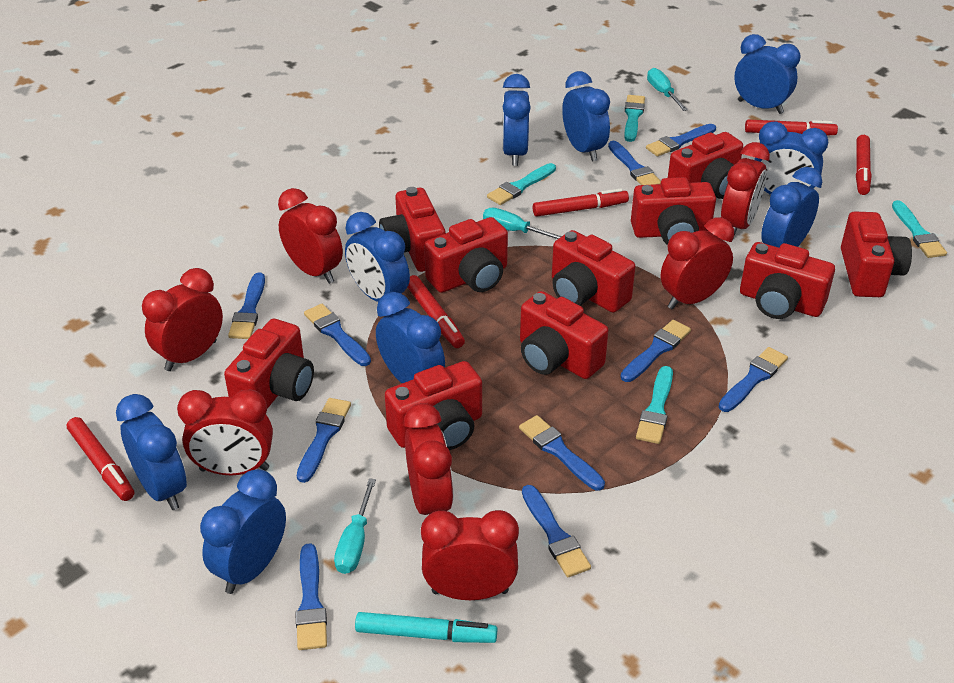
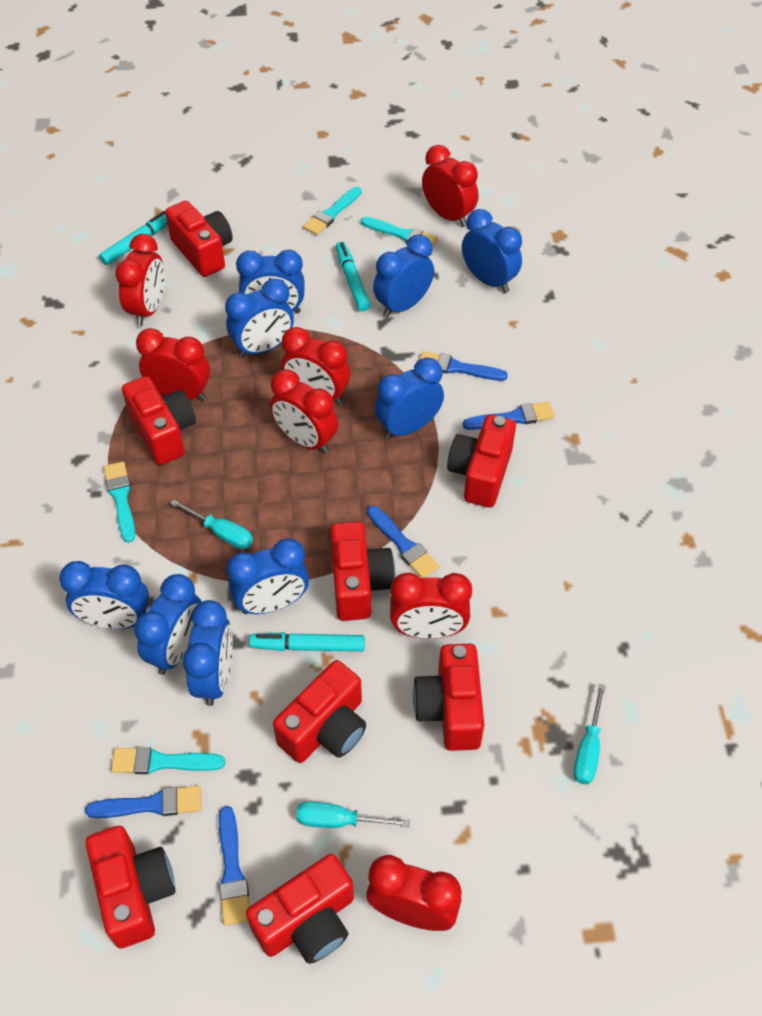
blue brush: 10 -> 5
red camera: 10 -> 8
red marker: 5 -> 0
turquoise marker: 1 -> 3

